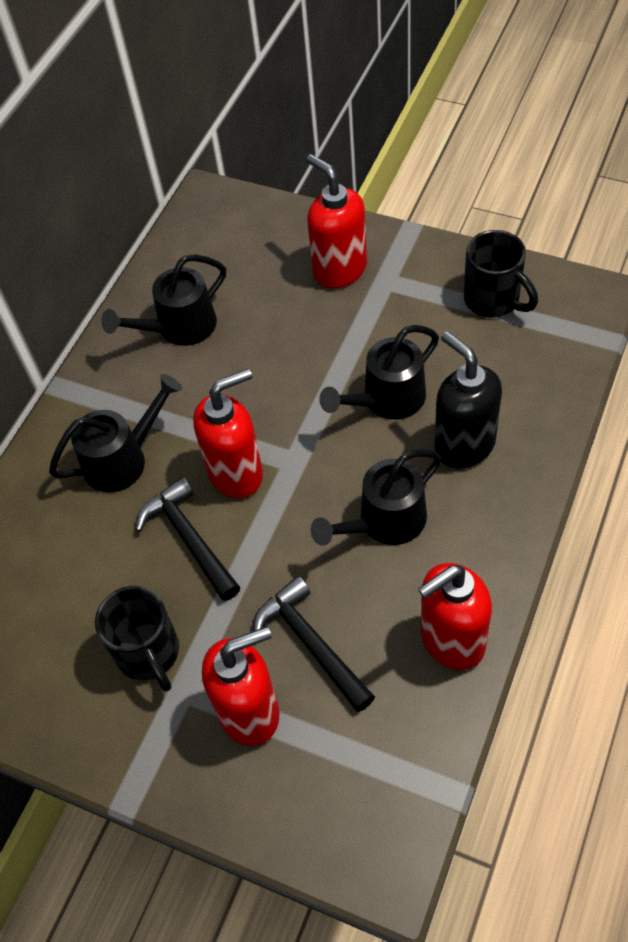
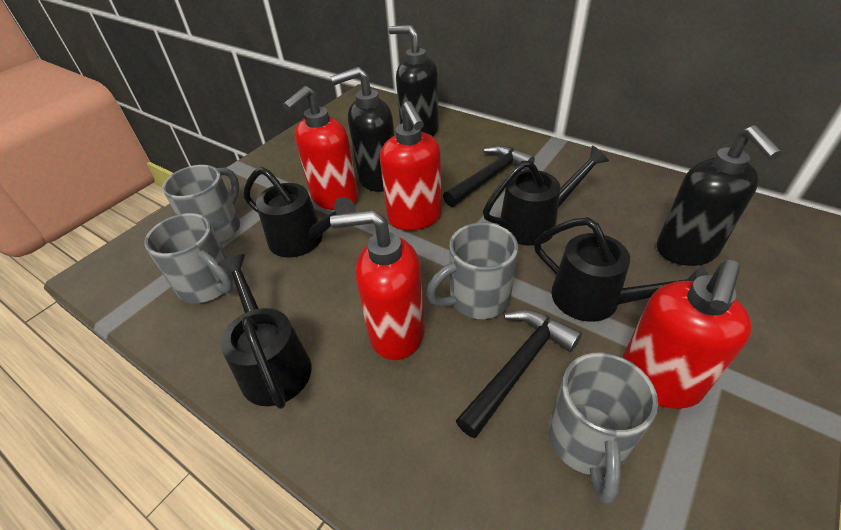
black mug: 2 -> 0
black soap dispenser: 1 -> 3
grey mug: 0 -> 4

